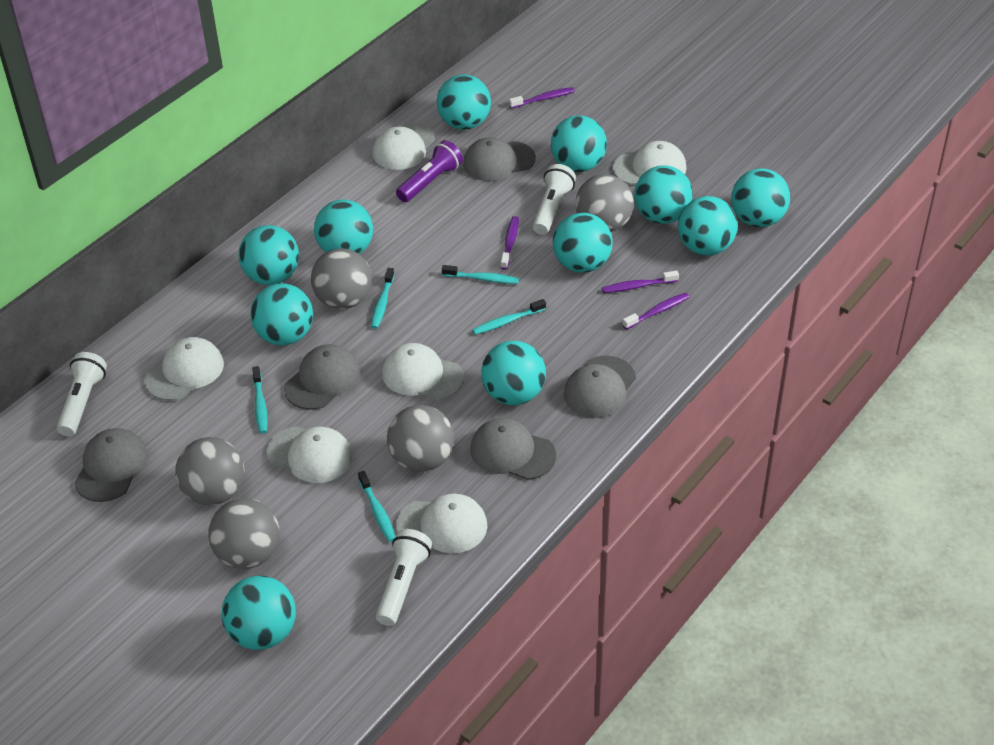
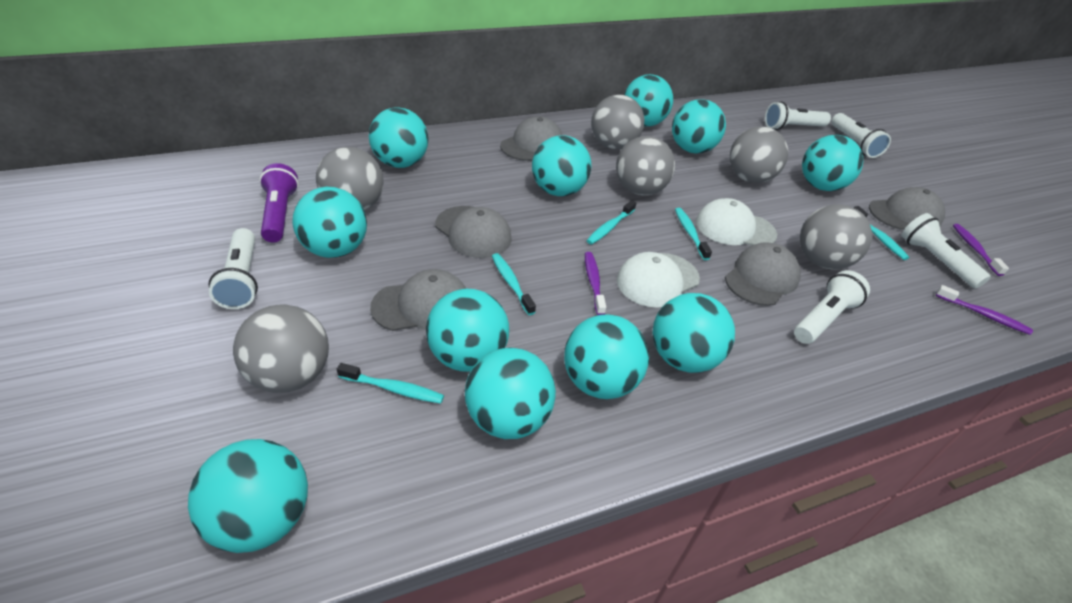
grey ball: 5 -> 6
purple toothbrush: 4 -> 3
white cap: 6 -> 2
white flashlight: 3 -> 5

